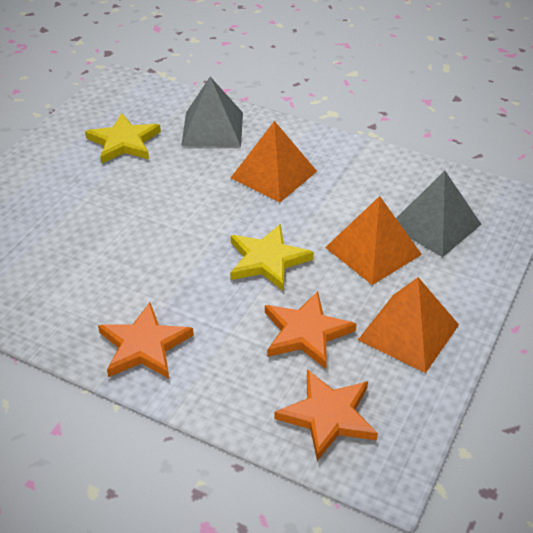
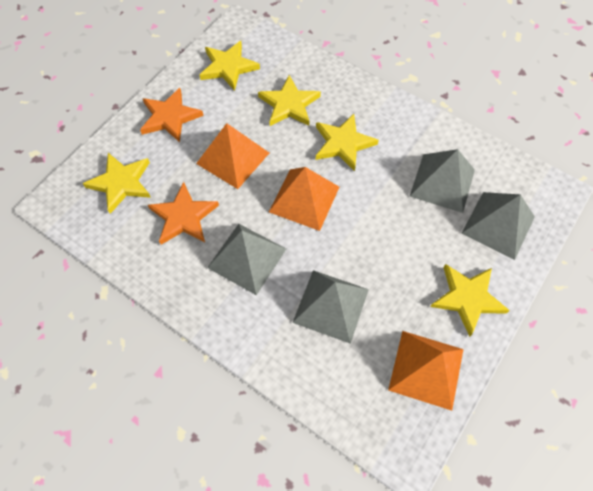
grey pyramid: 2 -> 4
orange star: 3 -> 2
yellow star: 2 -> 5

